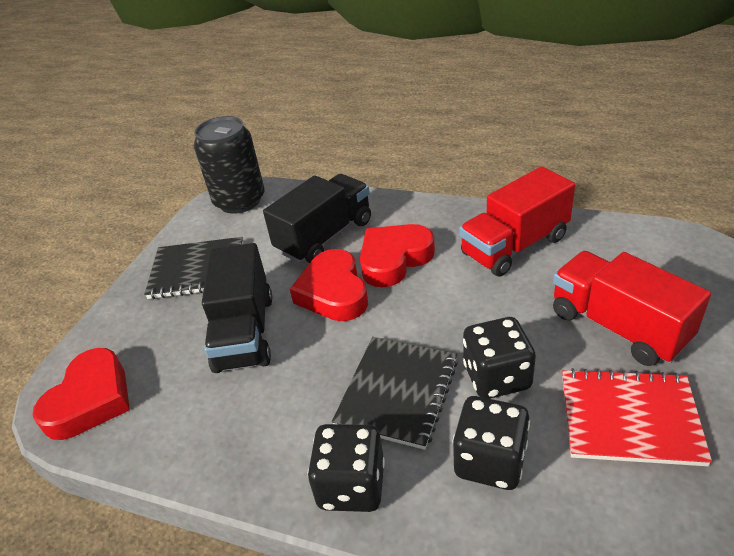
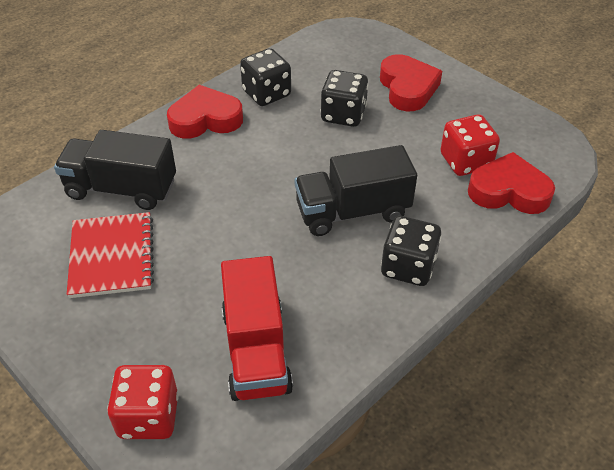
black can: 1 -> 0
black notebook: 2 -> 0
red dice: 0 -> 2
red truck: 2 -> 1

